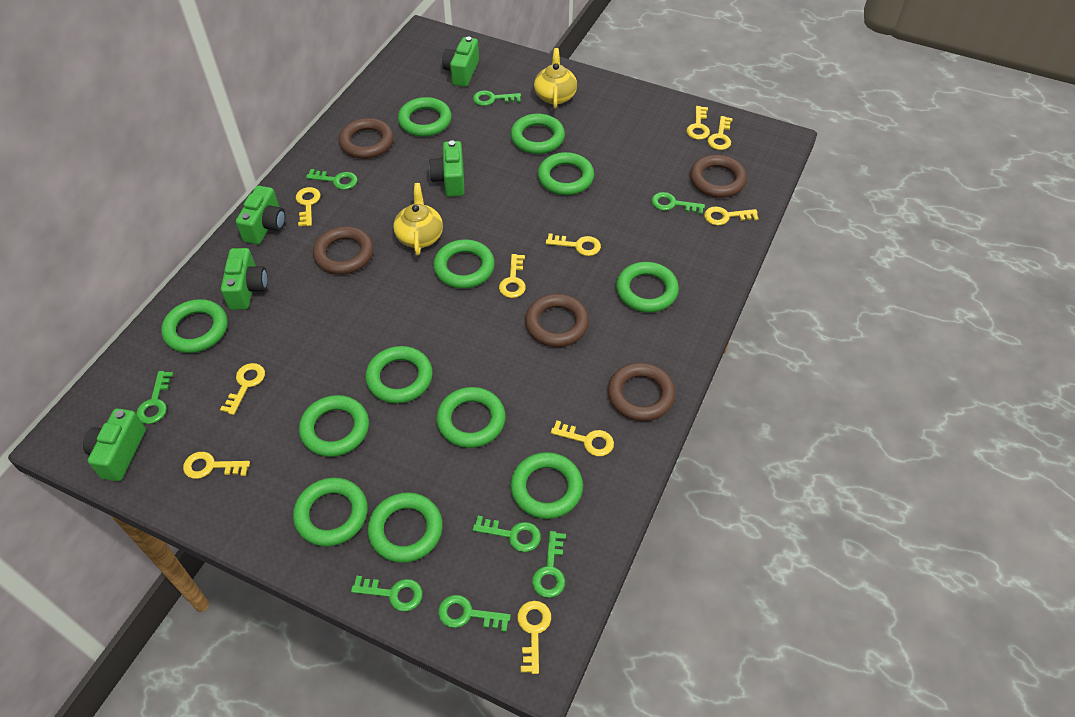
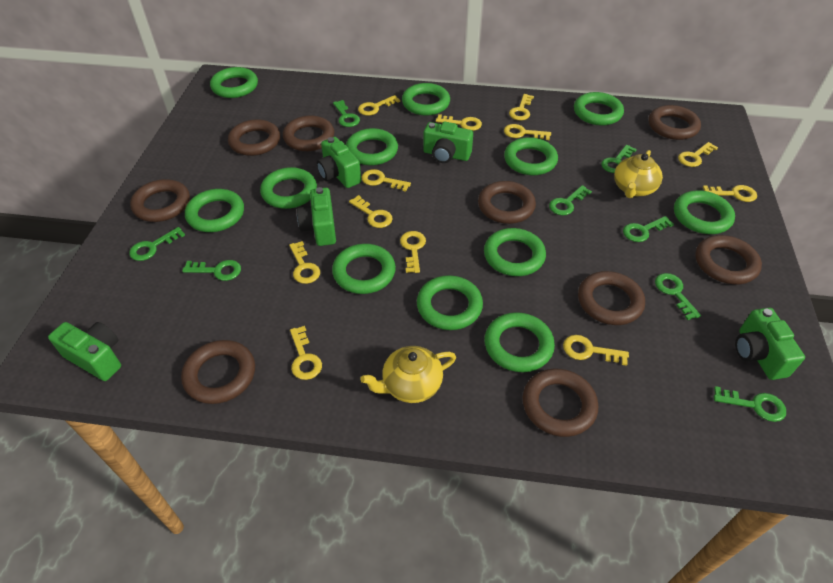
brown ring: 5 -> 9
yellow key: 10 -> 12

